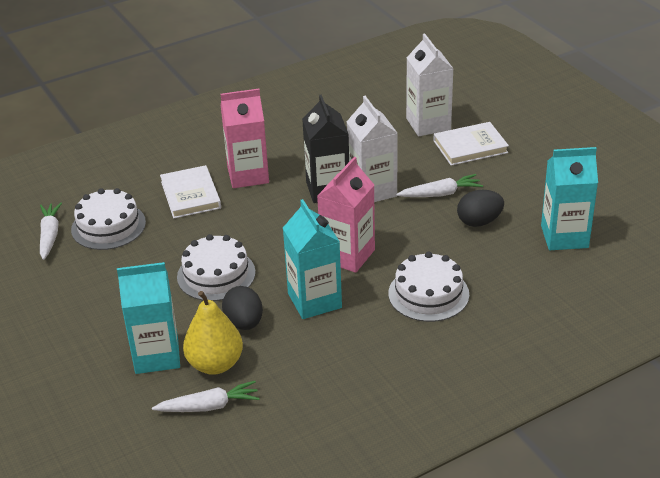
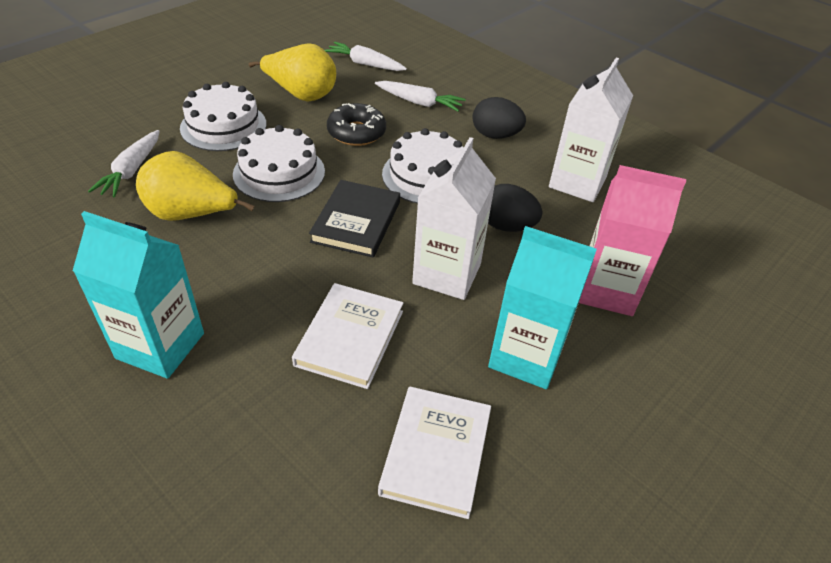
black book: 0 -> 1
black carton: 1 -> 0
black donut: 0 -> 1
pink carton: 2 -> 1
turquoise carton: 3 -> 2
yellow pear: 1 -> 2

